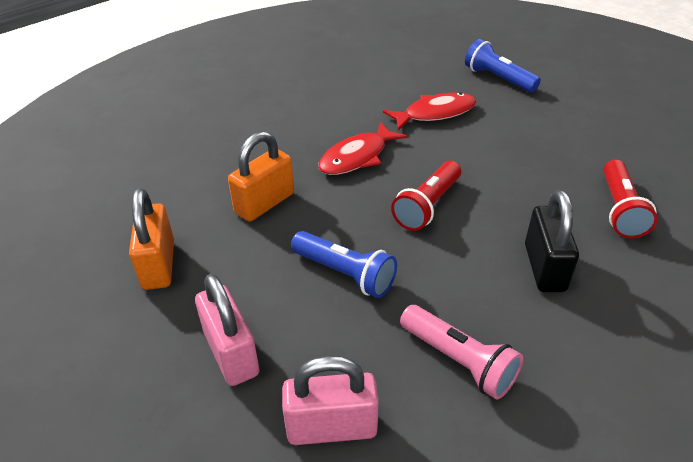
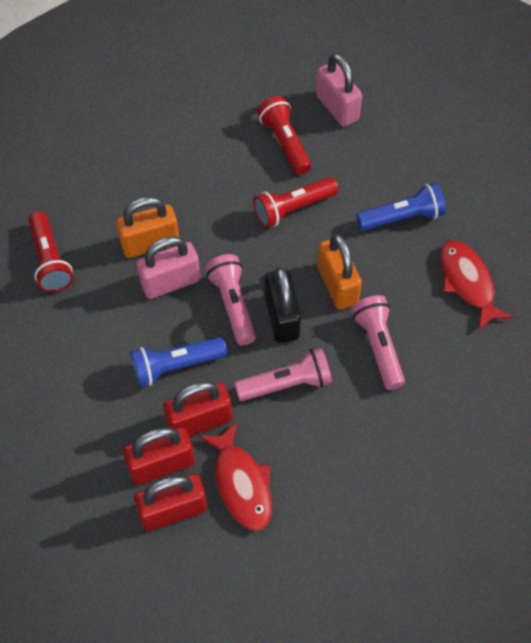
pink flashlight: 1 -> 3
red flashlight: 2 -> 3
red padlock: 0 -> 3

